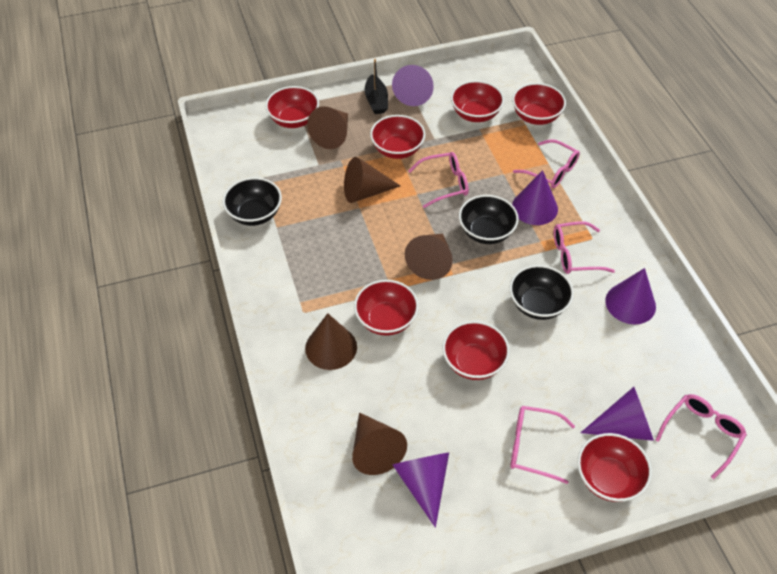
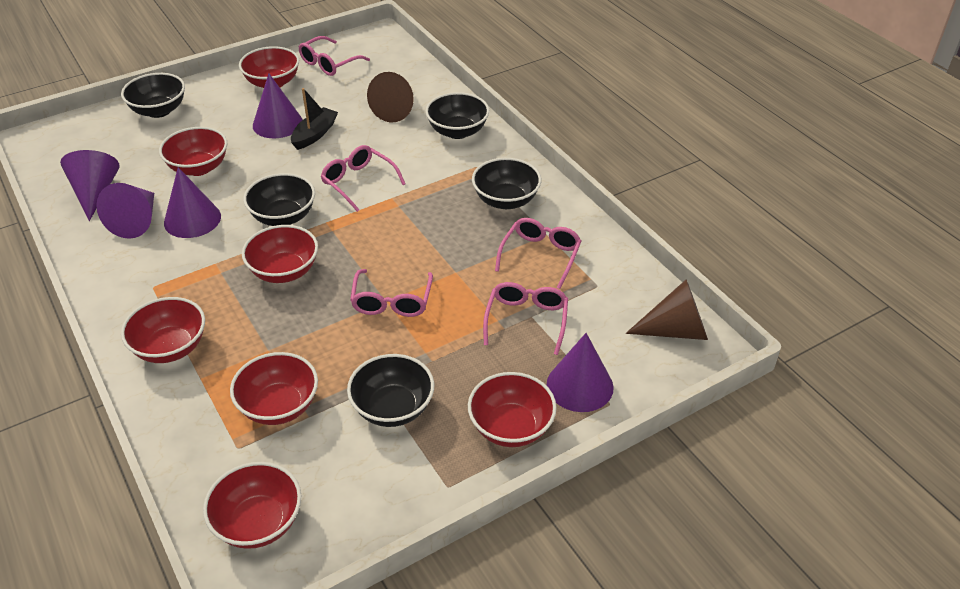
black bowl: 3 -> 5
brown cone: 5 -> 2

